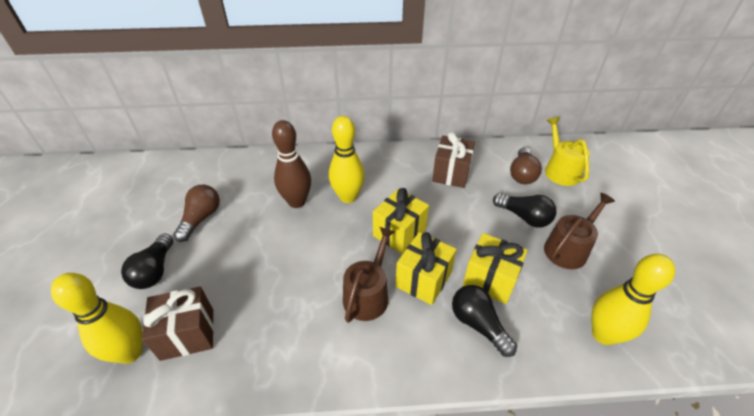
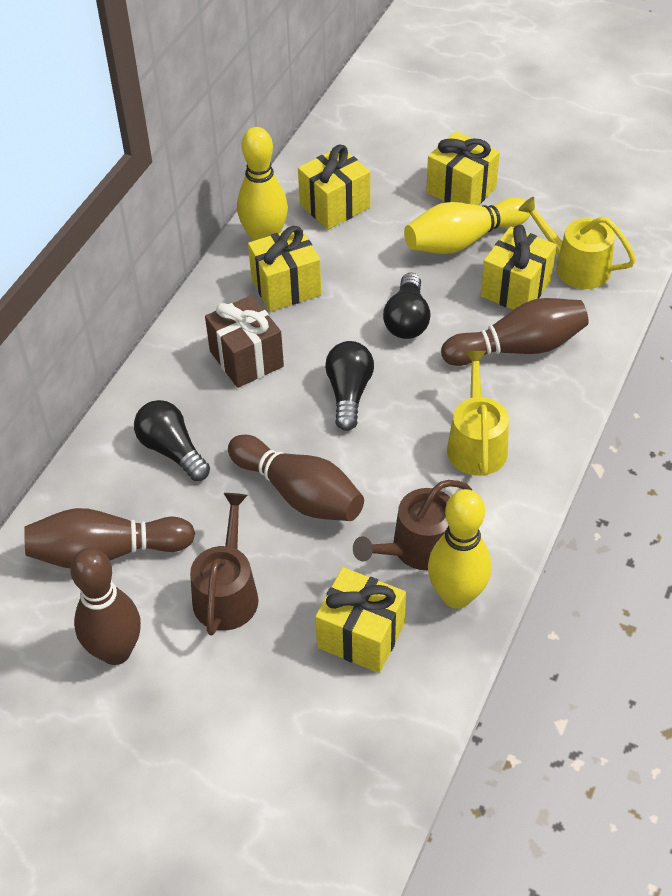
brown bowling pin: 1 -> 4
brown gift: 2 -> 1
brown light bulb: 2 -> 0
yellow gift: 3 -> 5
yellow watering can: 1 -> 2

